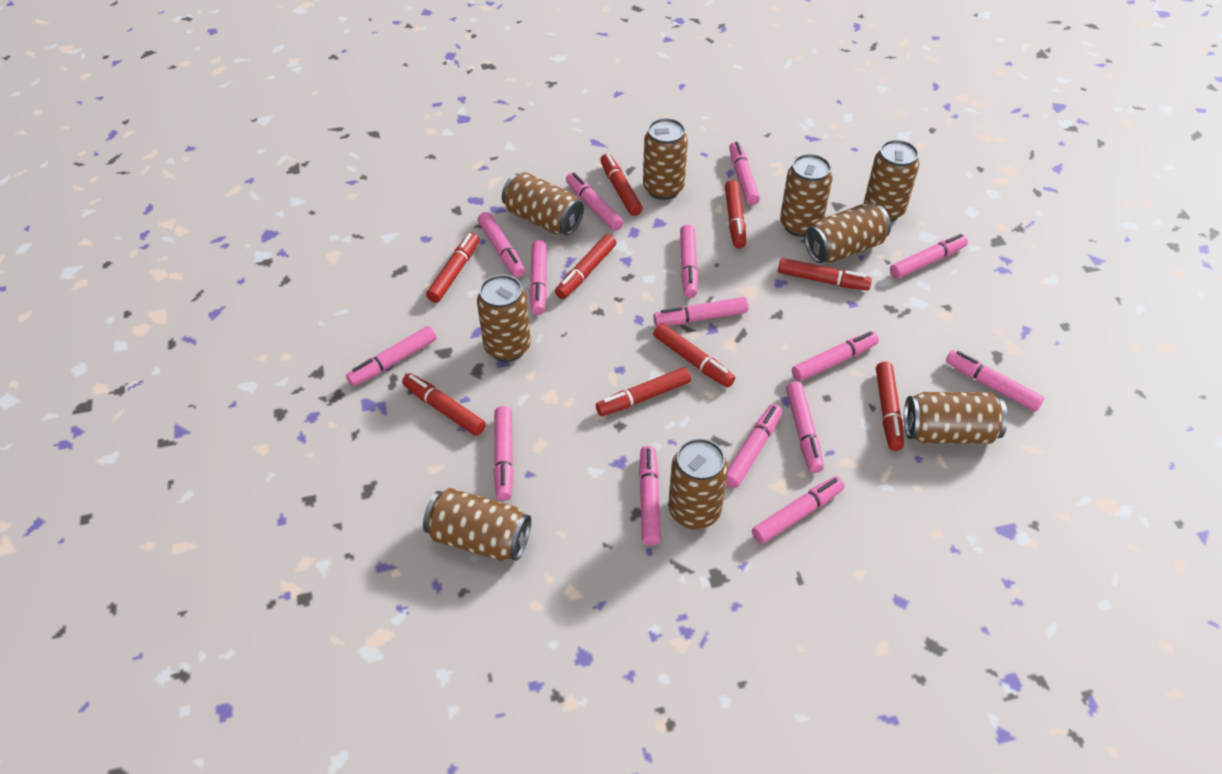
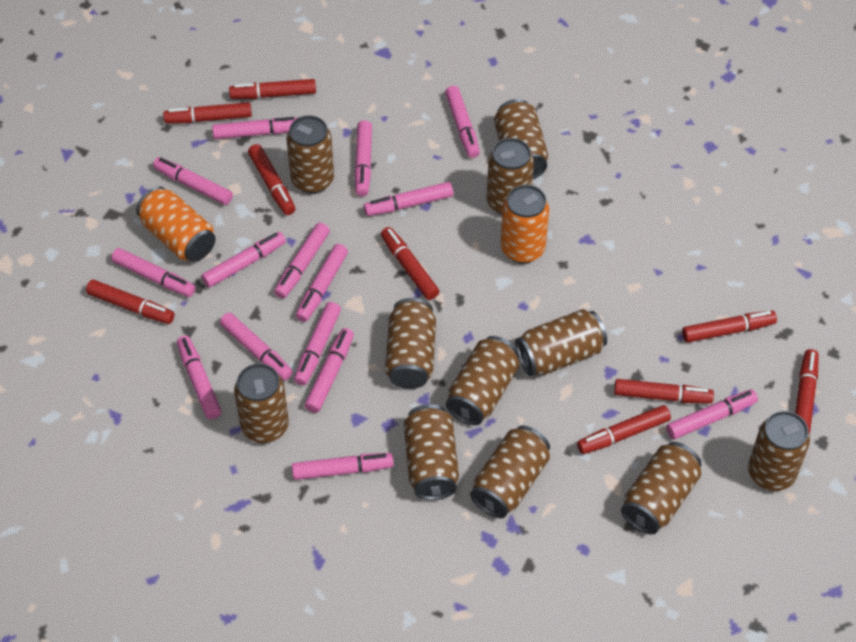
brown can: 9 -> 11
orange can: 0 -> 2

